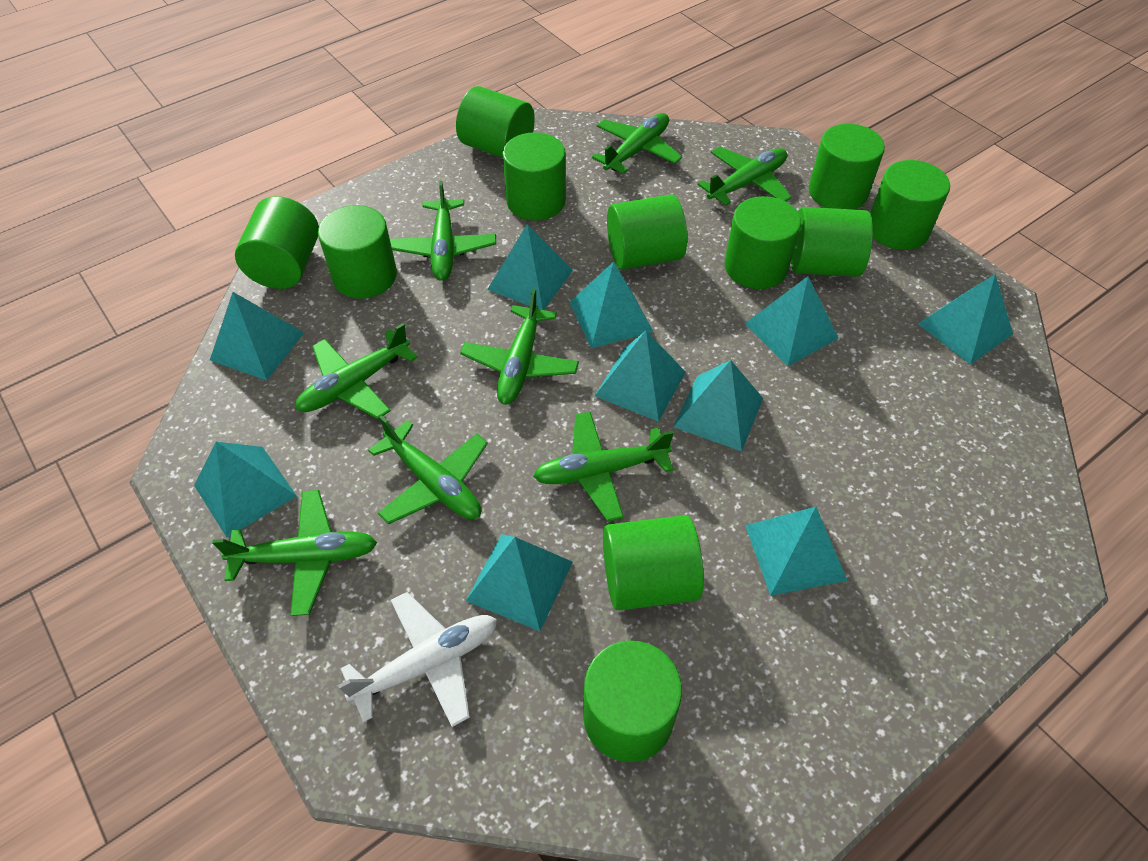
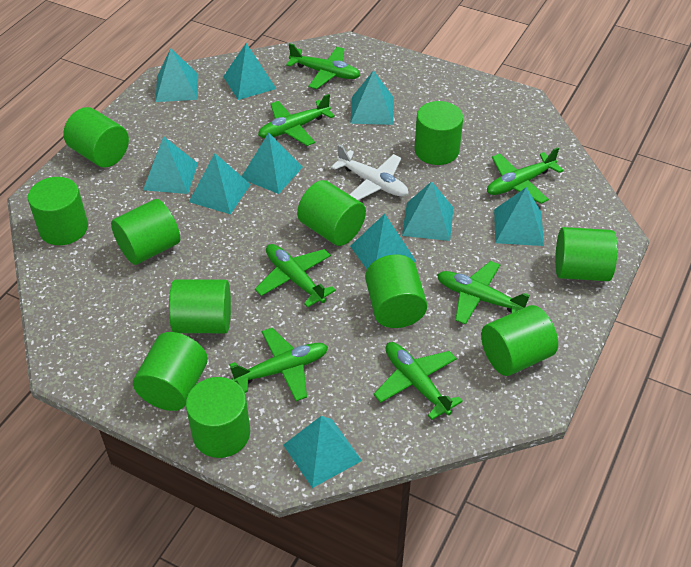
green plane: 8 -> 7

